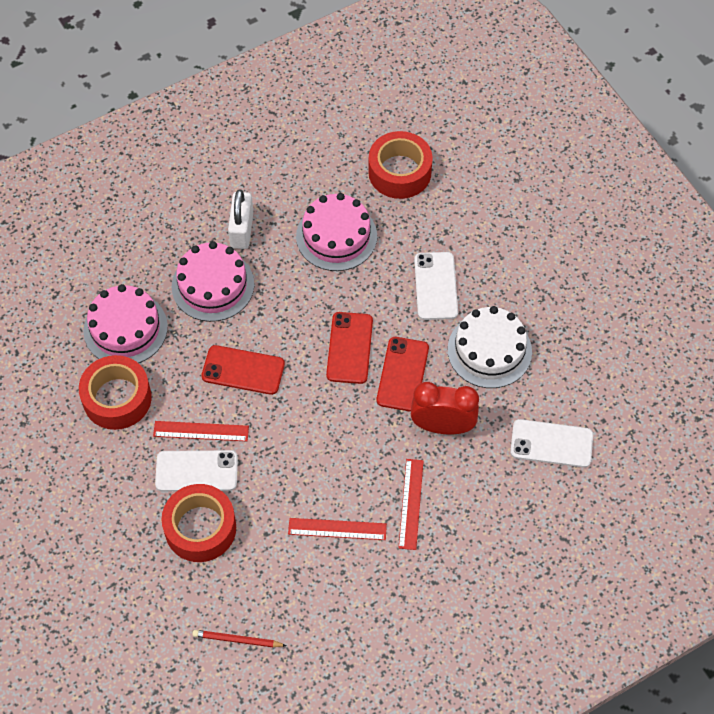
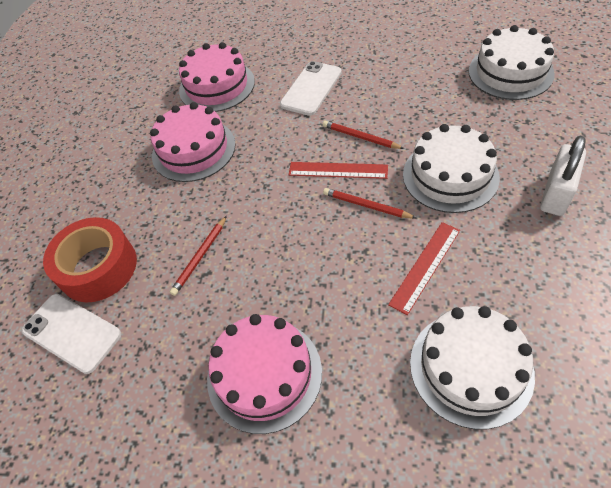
red clock: 1 -> 0
red pencil: 1 -> 3
red phone: 3 -> 0
red ruler: 3 -> 2
red tape: 3 -> 1
white cake: 1 -> 3
white phone: 3 -> 2

